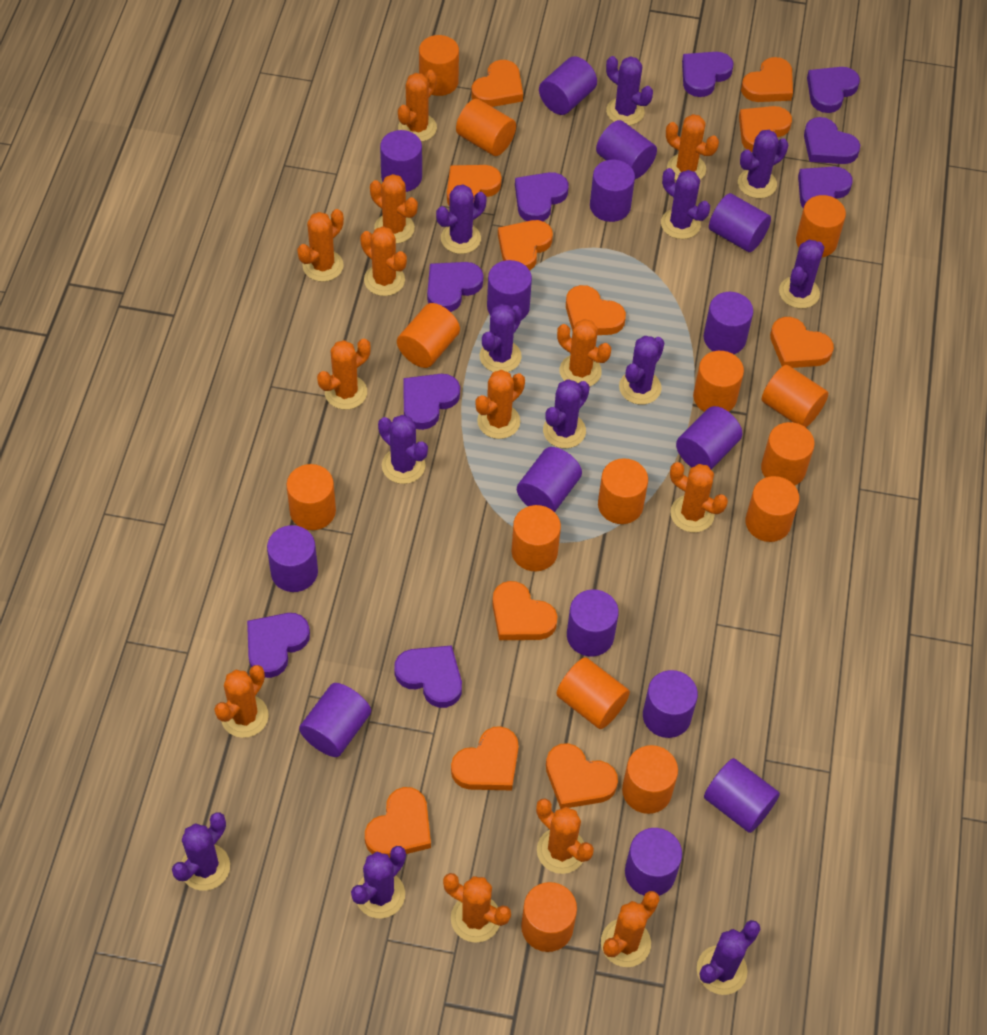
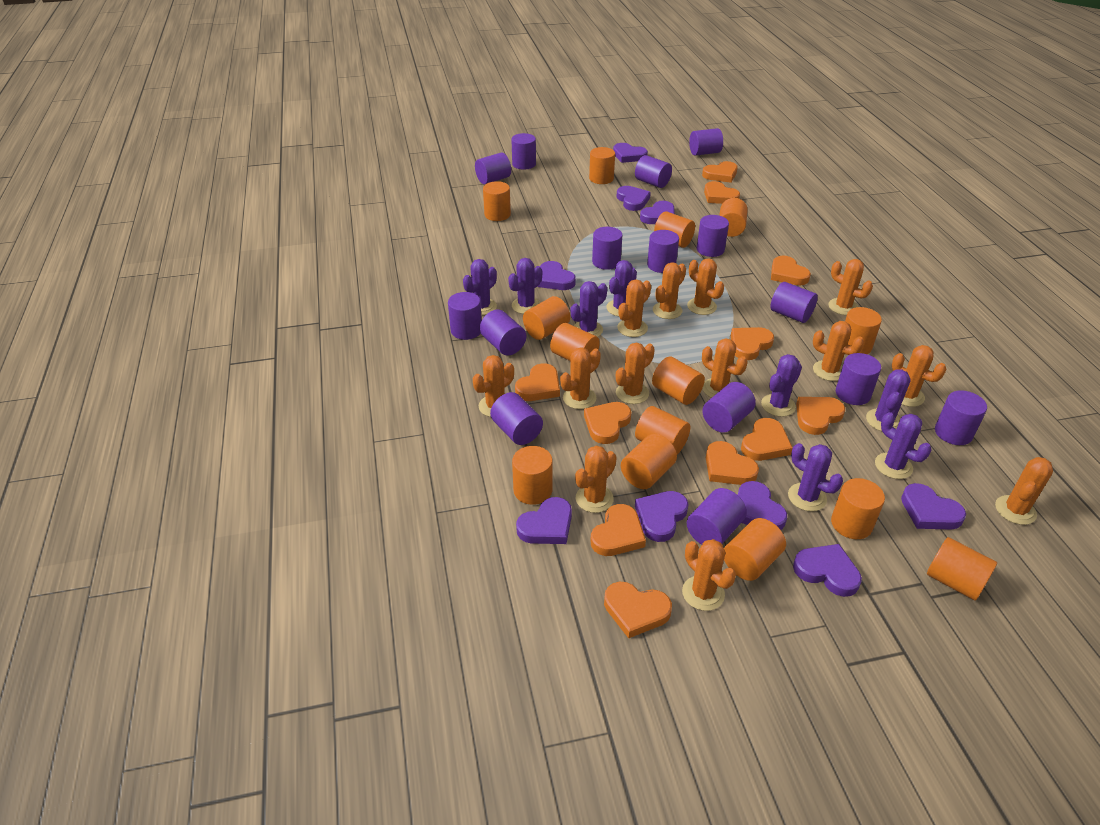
purple cactus: 12 -> 8

